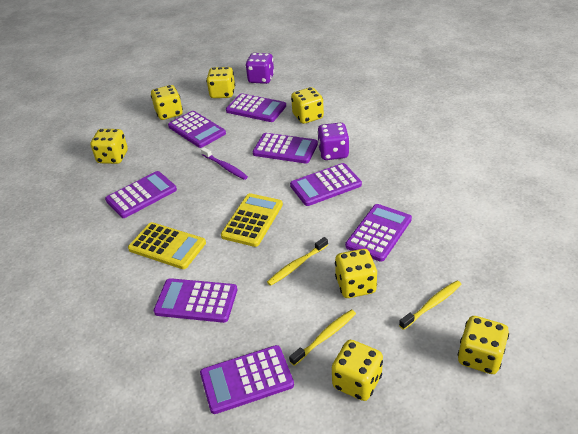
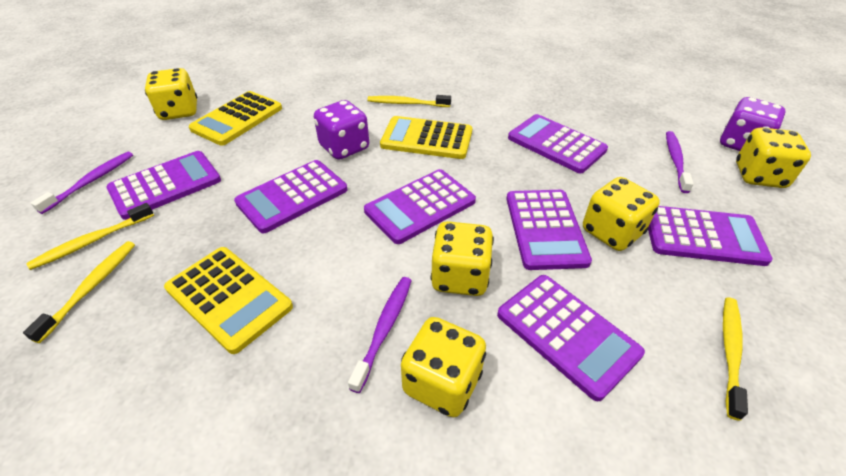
purple calculator: 8 -> 7
purple toothbrush: 1 -> 3
yellow calculator: 2 -> 3
yellow dice: 7 -> 5
yellow toothbrush: 3 -> 4

